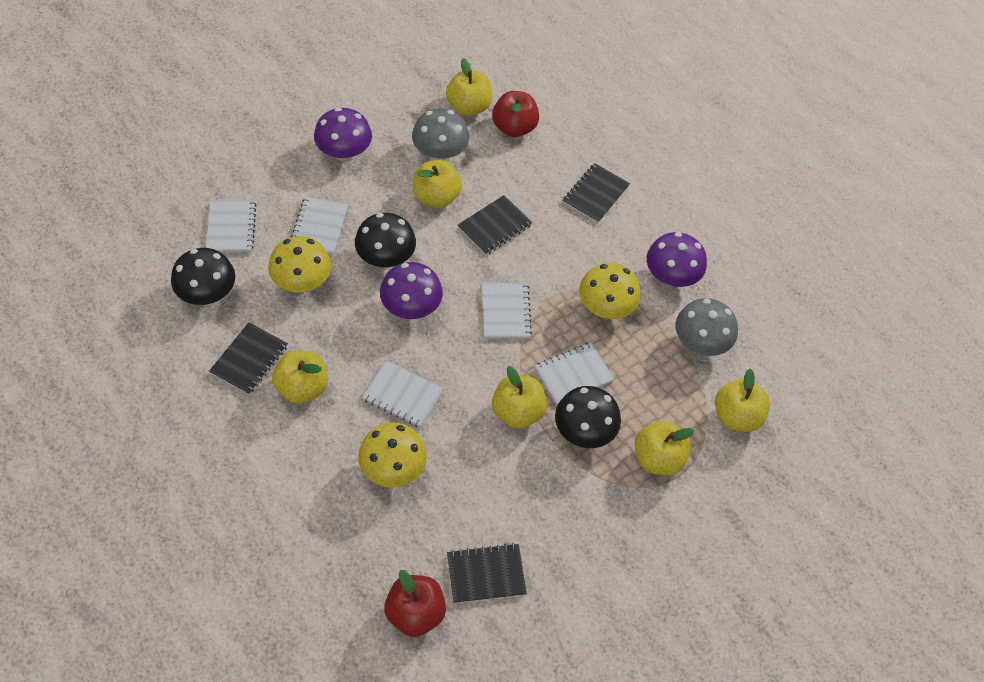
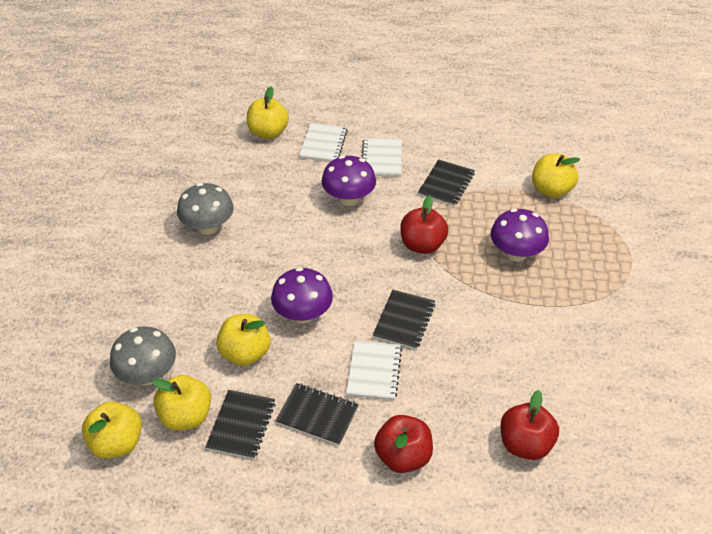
black mushroom: 3 -> 0
red apple: 2 -> 3
white notebook: 5 -> 3
yellow apple: 6 -> 5
yellow mushroom: 3 -> 0

